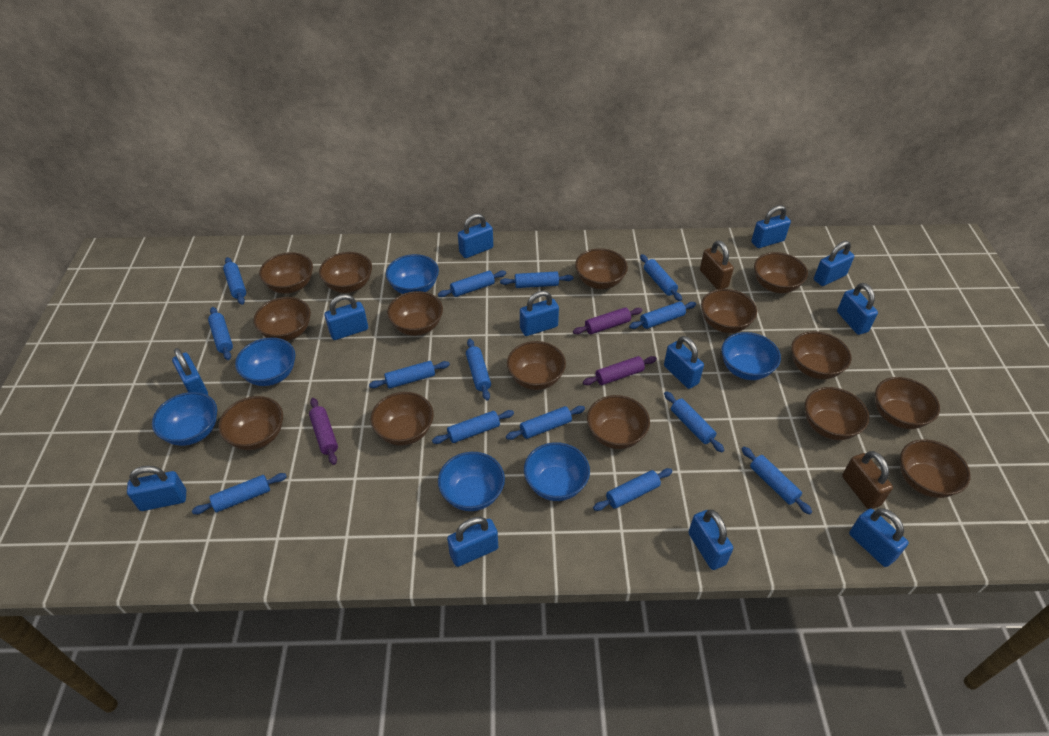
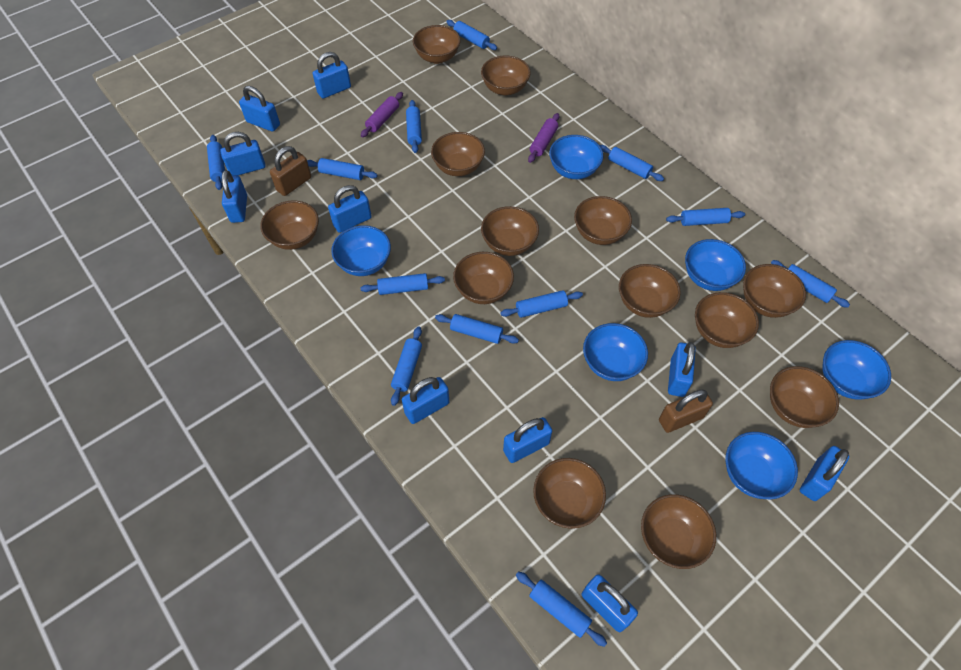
blue padlock: 12 -> 10
blue rolling pin: 14 -> 12
brown bowl: 15 -> 13
purple rolling pin: 3 -> 2

